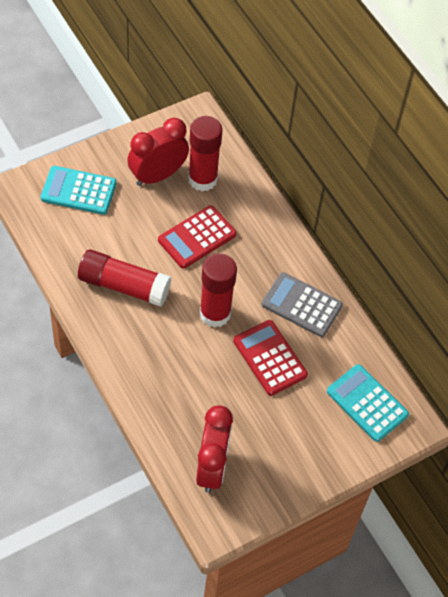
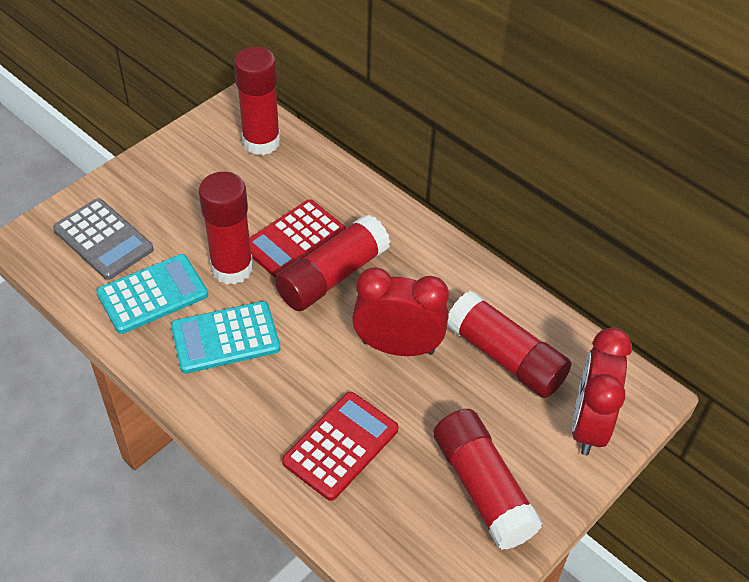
red glue stick: 3 -> 5

